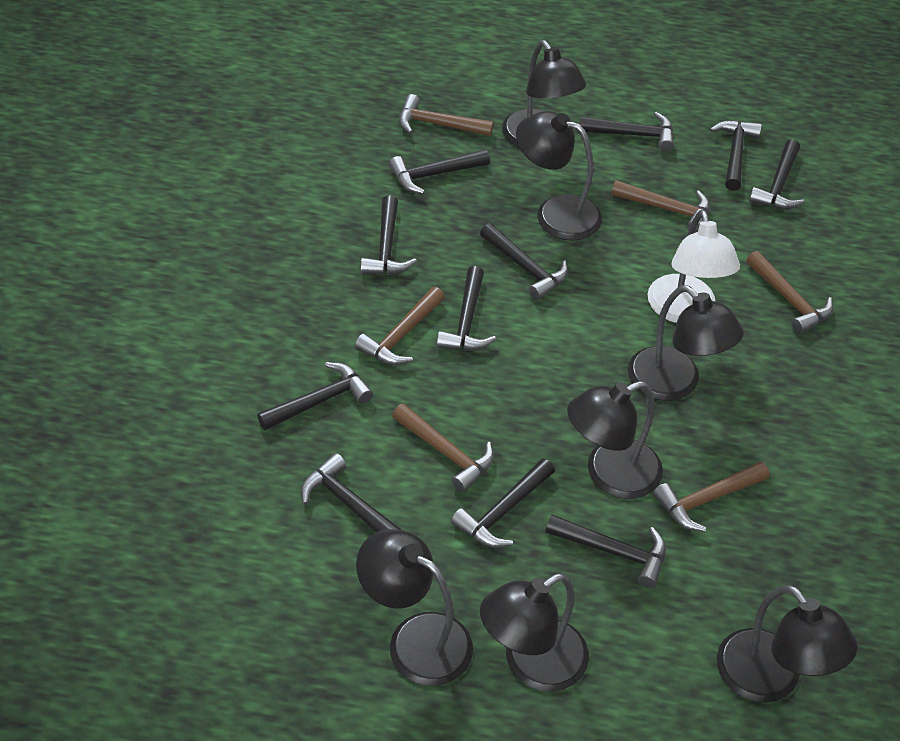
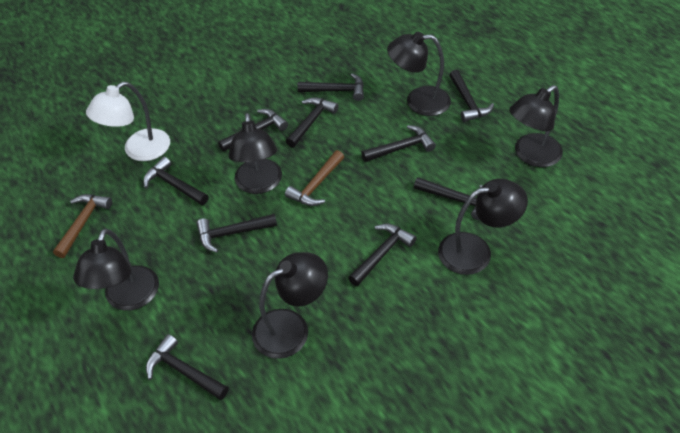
black hammer: 11 -> 10
black lamp: 7 -> 6
brown hammer: 6 -> 2

